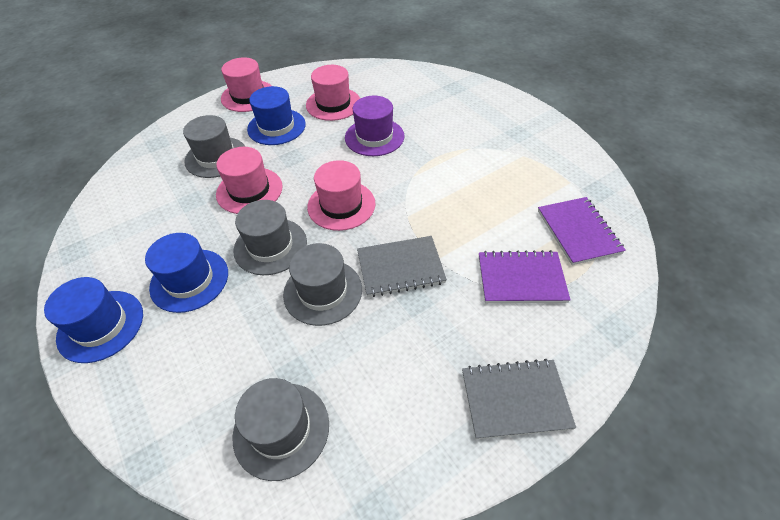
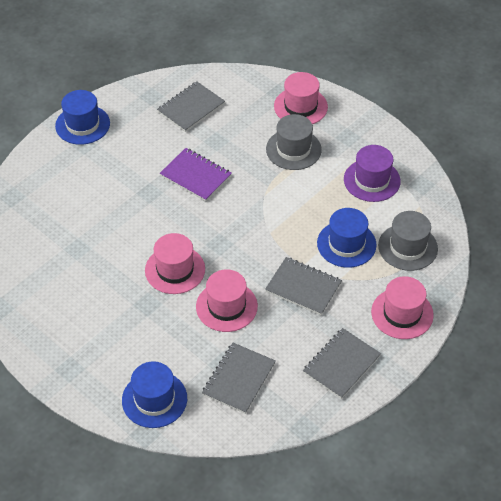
grey hat: 4 -> 2
grey notebook: 2 -> 4
purple notebook: 2 -> 1

